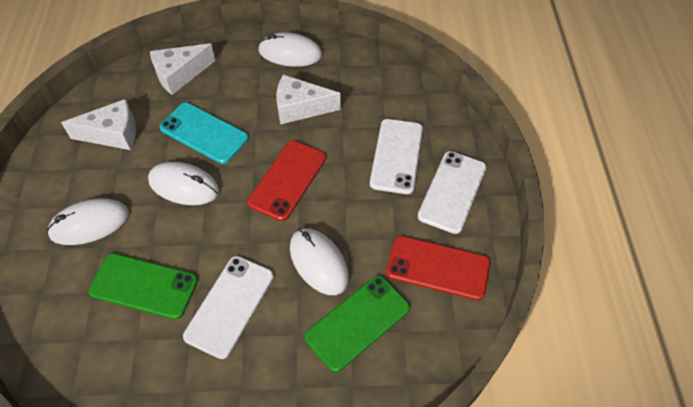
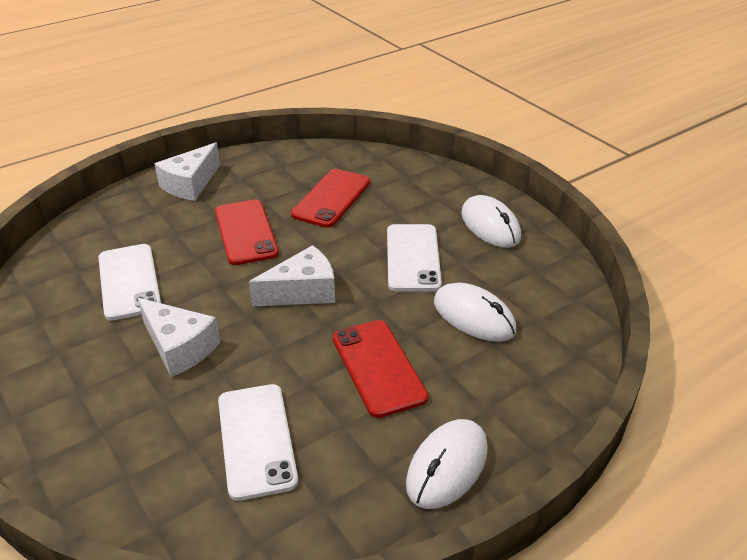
green phone: 2 -> 0
red phone: 2 -> 3
turquoise phone: 1 -> 0
white mouse: 4 -> 3

